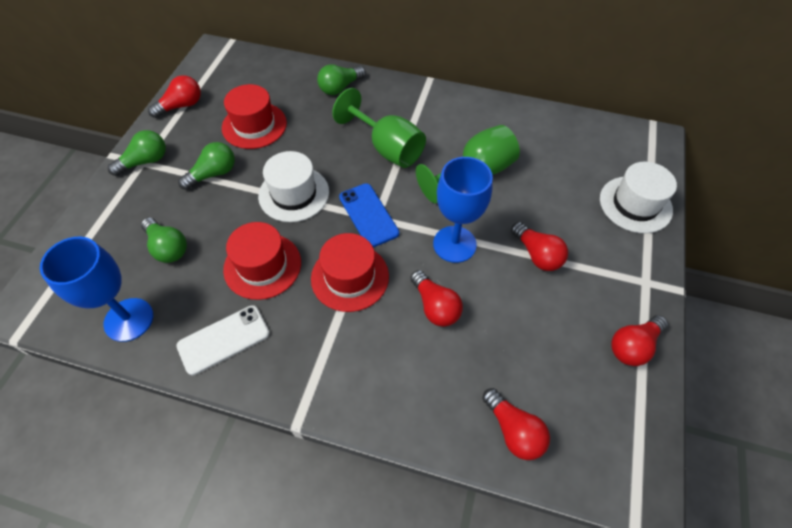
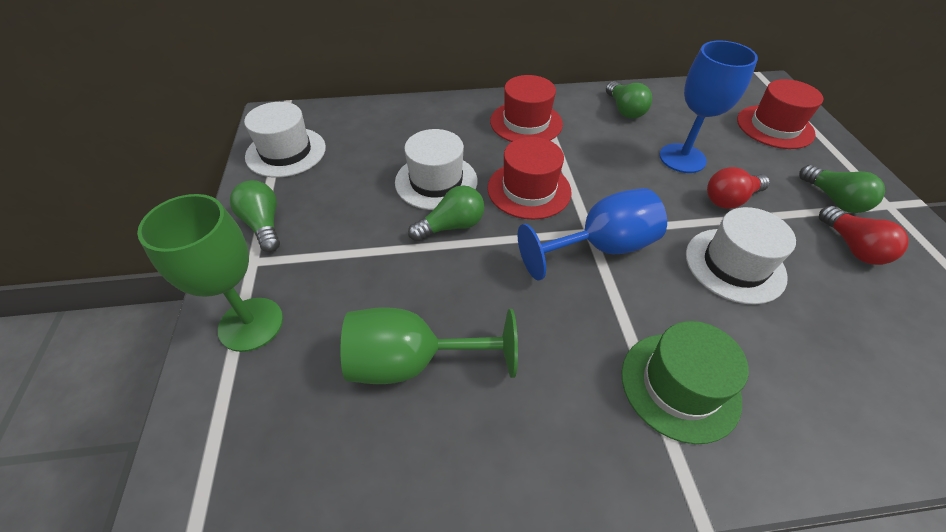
blue phone: 1 -> 0
green hat: 0 -> 1
red light bulb: 5 -> 2
white hat: 2 -> 3
white phone: 1 -> 0

